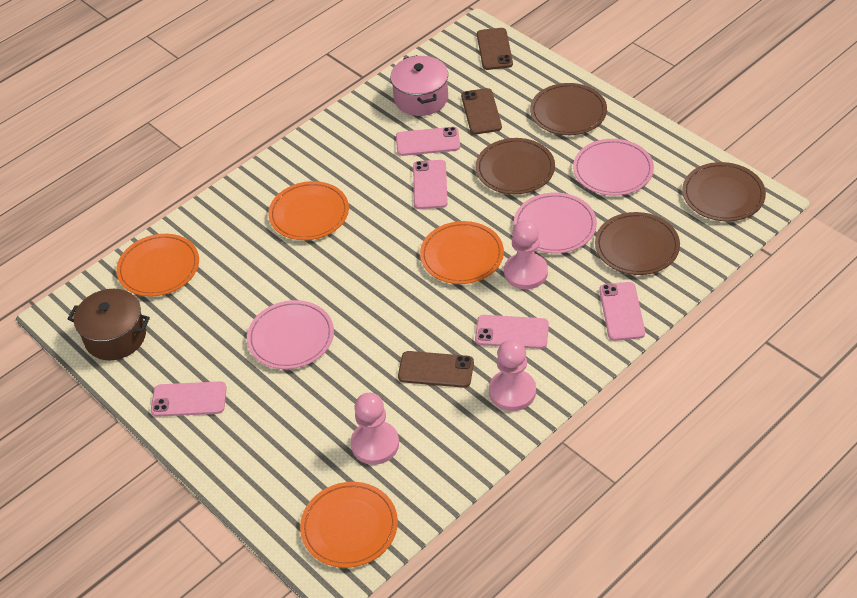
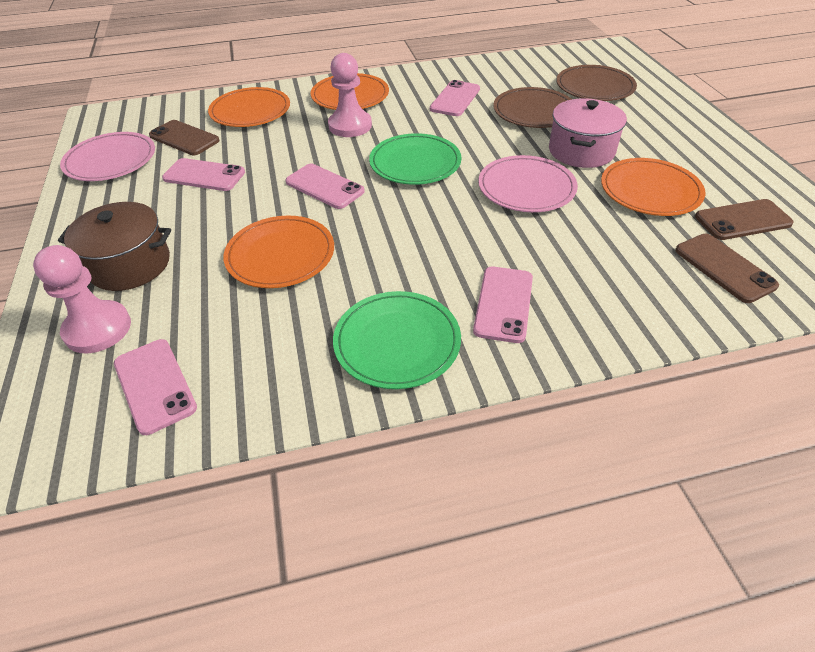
brown plate: 4 -> 2
green plate: 0 -> 2
pink pawn: 3 -> 2
pink plate: 3 -> 2

